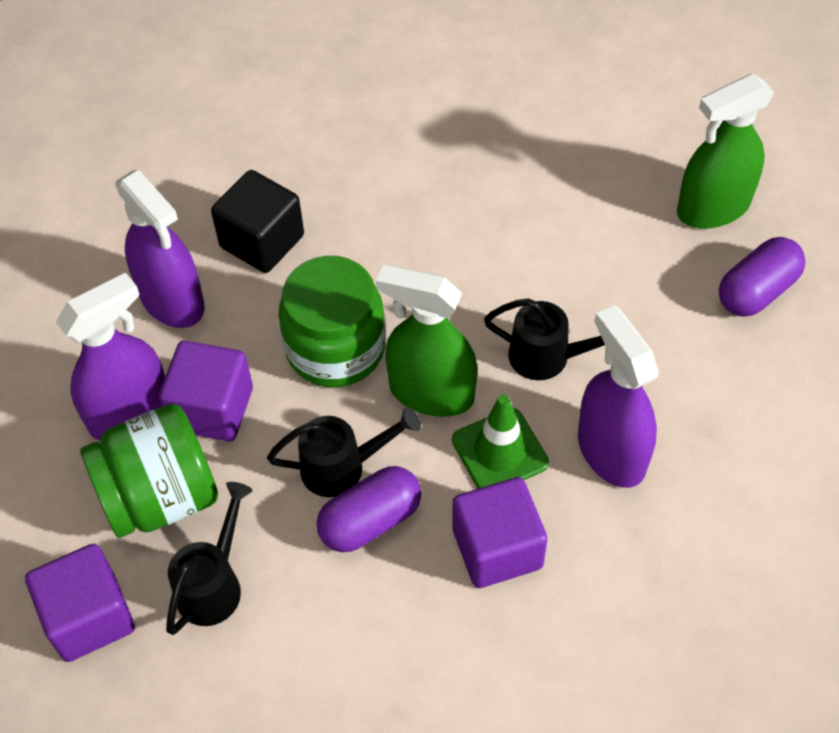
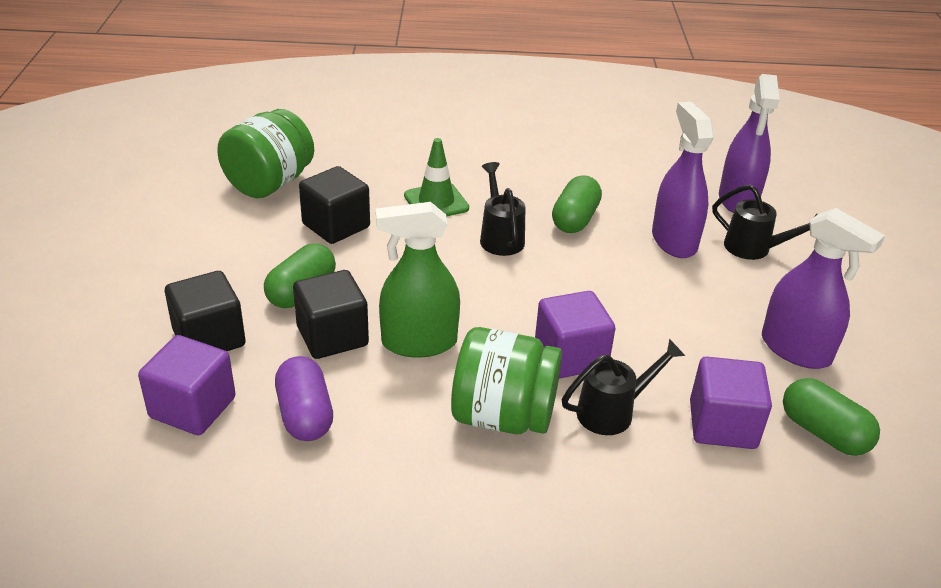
black cube: 1 -> 3
green capsule: 0 -> 3
green spray bottle: 2 -> 1
purple capsule: 2 -> 1

